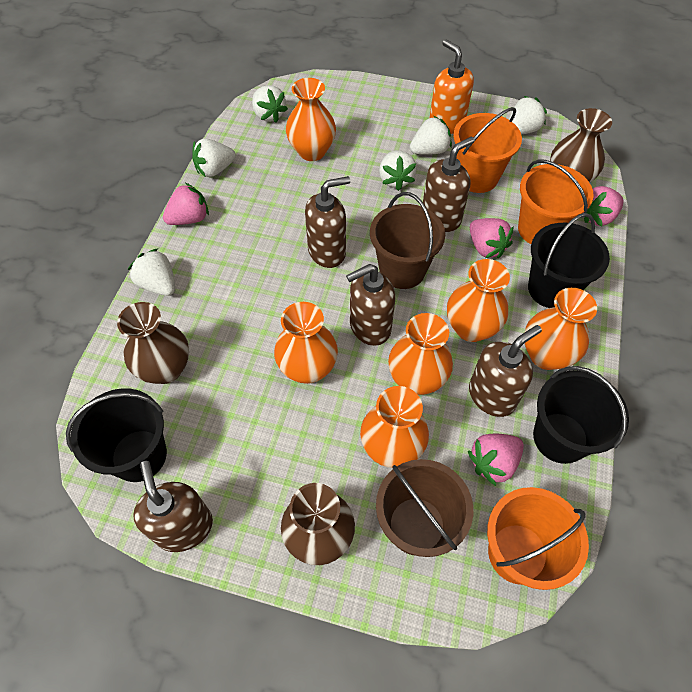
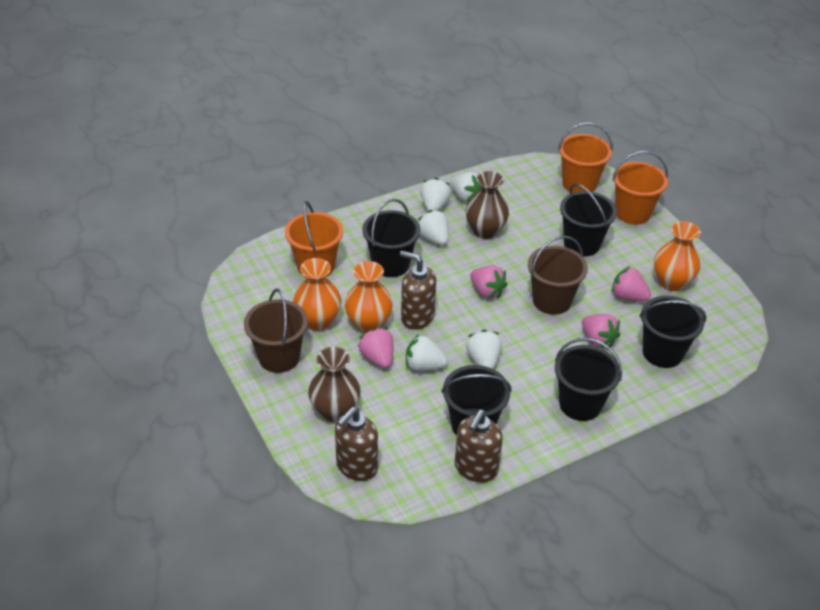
black bucket: 3 -> 5
brown soap dispenser: 5 -> 3
brown vase: 3 -> 2
orange soap dispenser: 1 -> 0
orange vase: 6 -> 3
white strawberry: 6 -> 5

